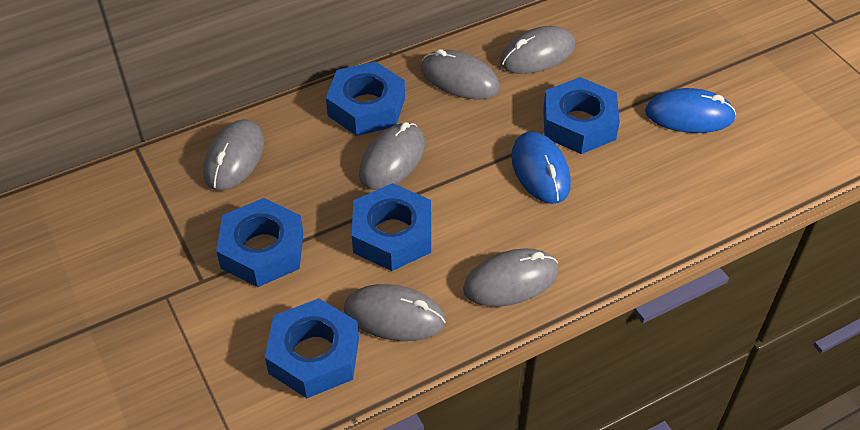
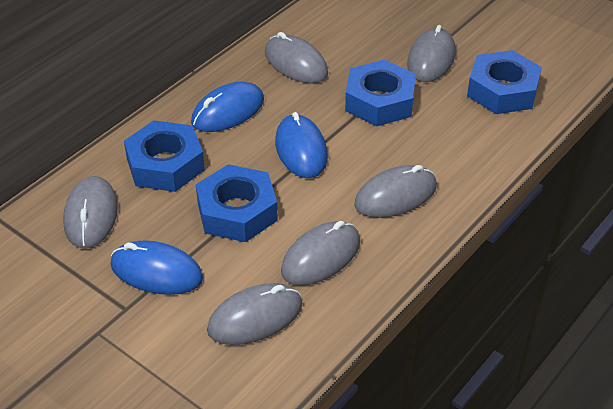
blue mouse: 2 -> 3
blue nut: 5 -> 4

